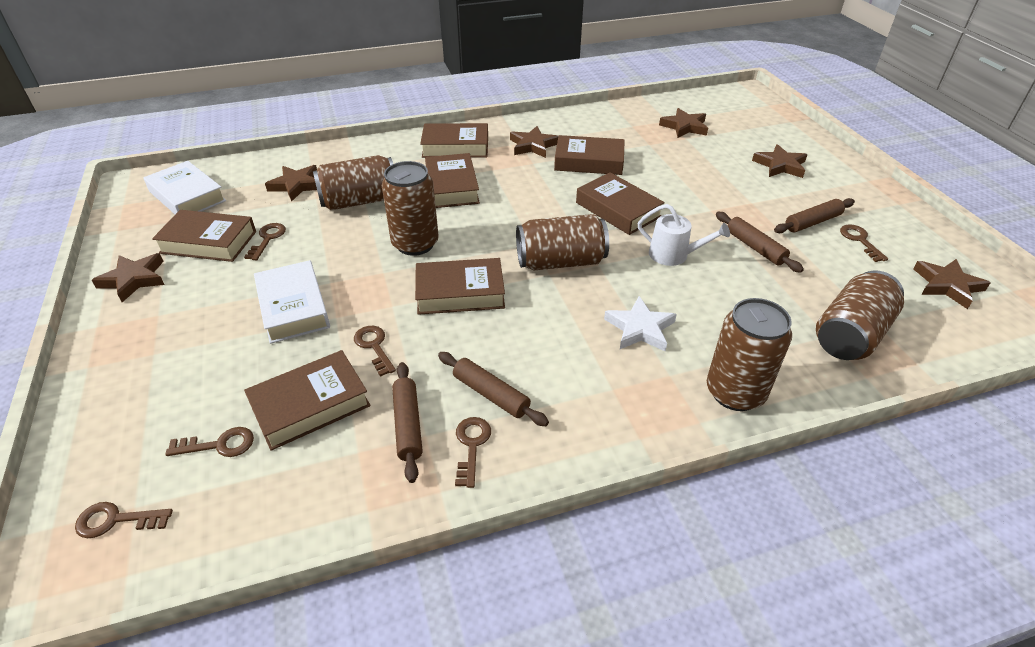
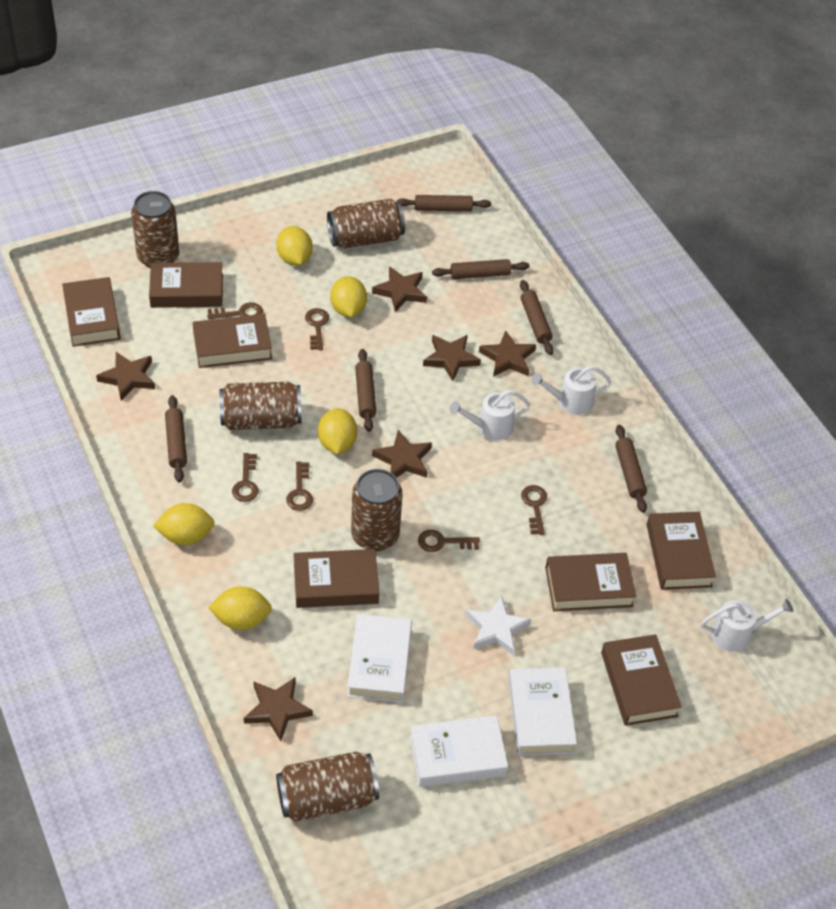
brown rolling pin: 4 -> 6
white book: 2 -> 3
white watering can: 1 -> 3
yellow lemon: 0 -> 5

